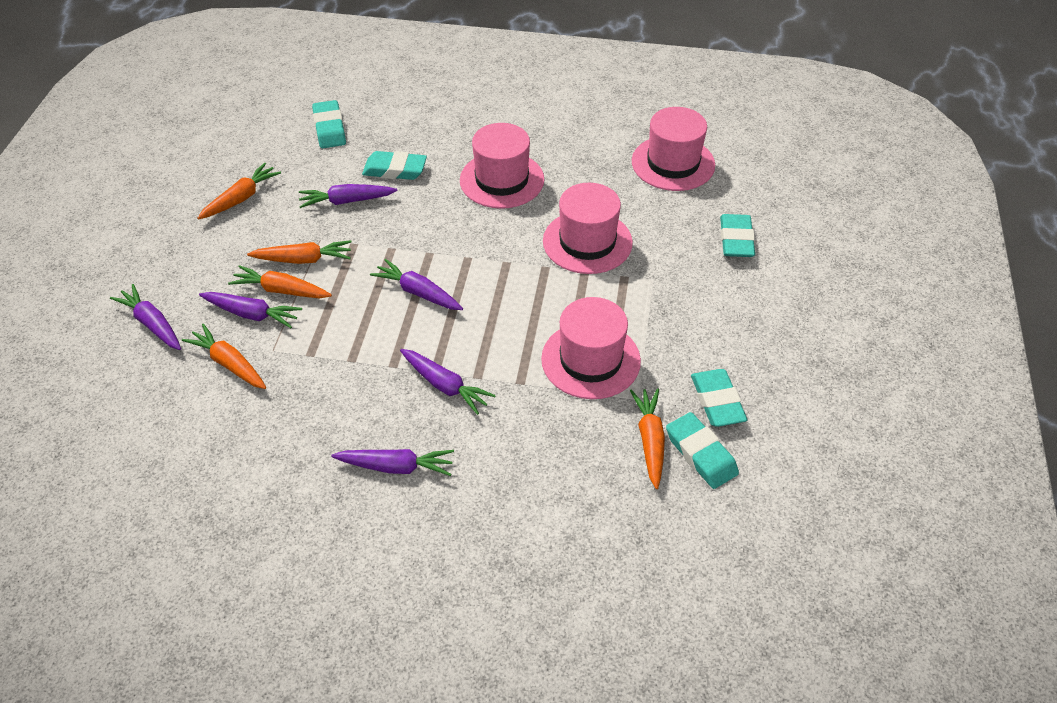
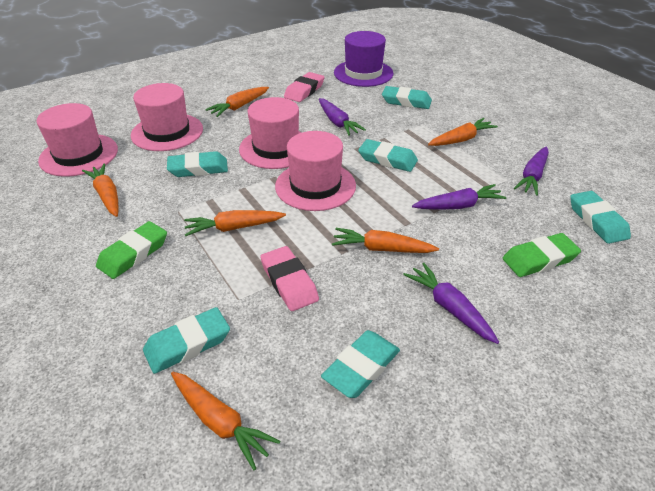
green eraser: 0 -> 2
orange carrot: 5 -> 6
pink eraser: 0 -> 2
purple carrot: 6 -> 4
purple hat: 0 -> 1
turquoise eraser: 5 -> 6

